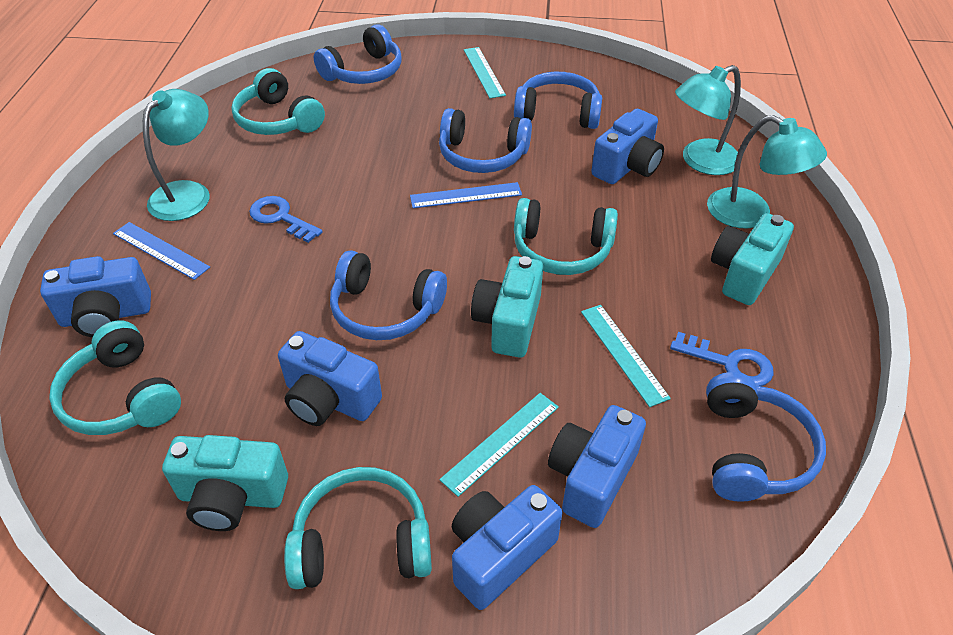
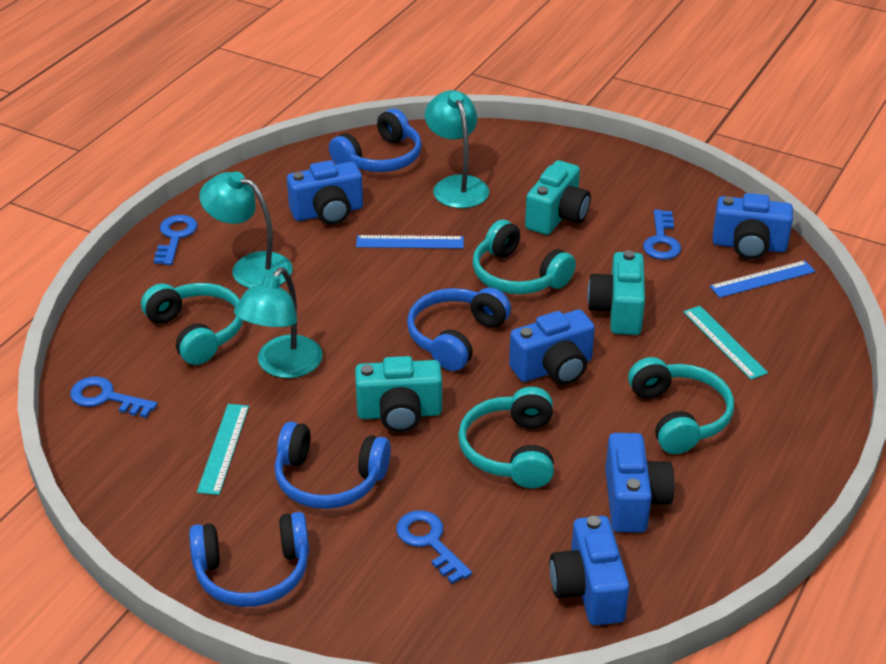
blue headphones: 5 -> 4
blue key: 2 -> 4
turquoise ruler: 3 -> 2

